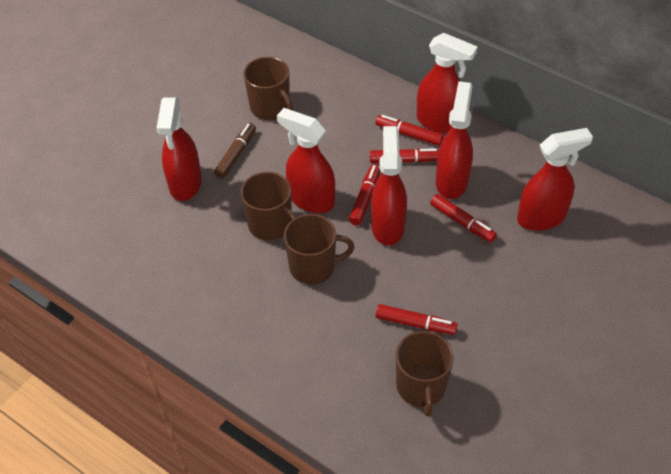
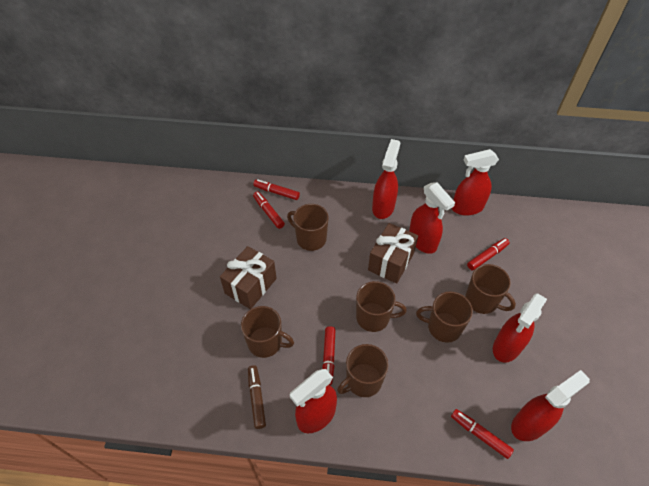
brown gift: 0 -> 2
brown mug: 4 -> 6

